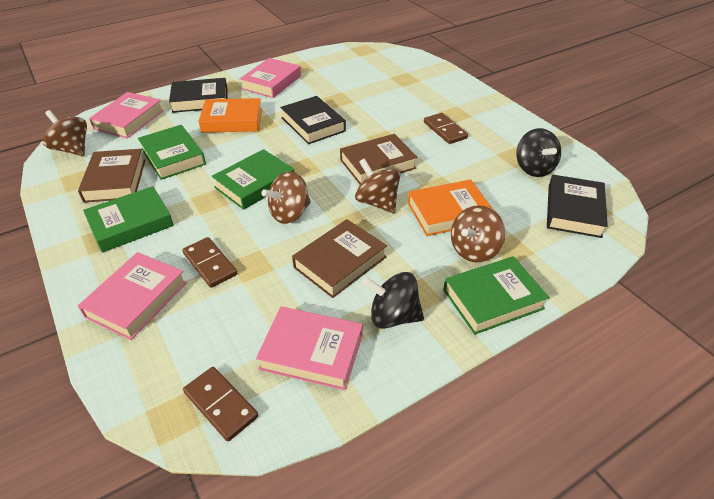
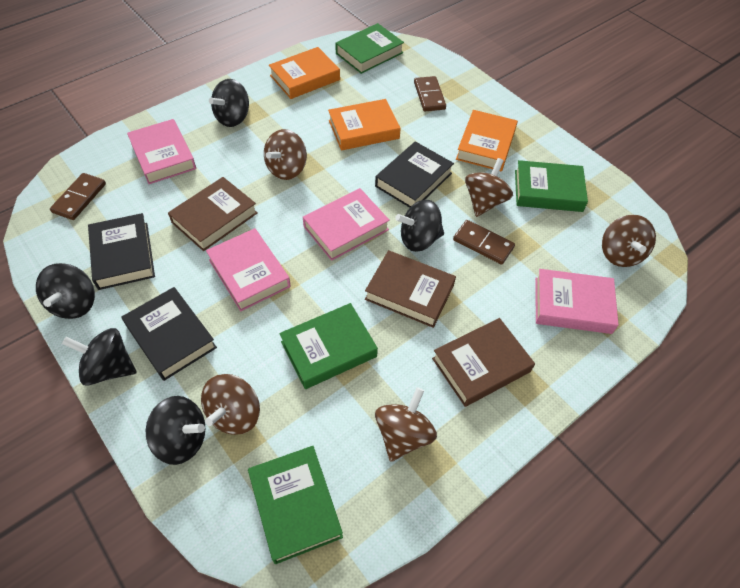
black spinning top: 2 -> 5
brown spinning top: 4 -> 5
orange book: 2 -> 3

